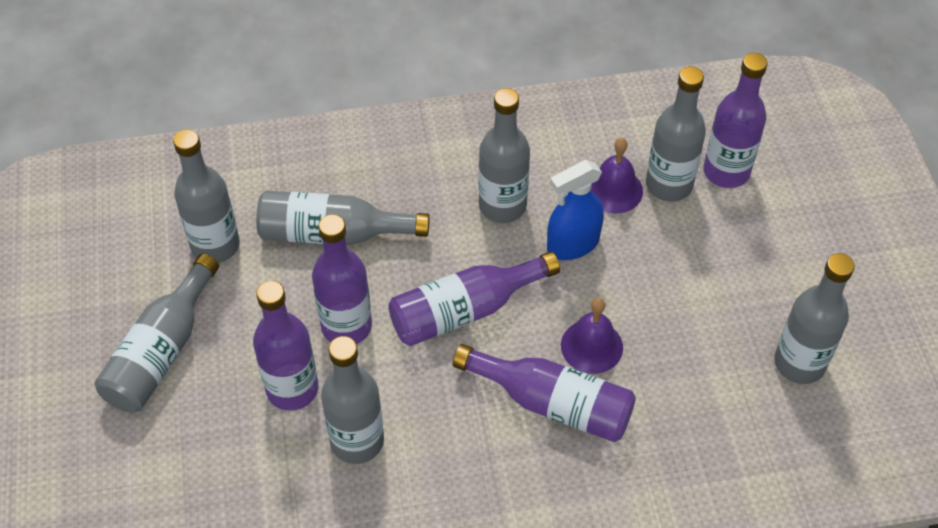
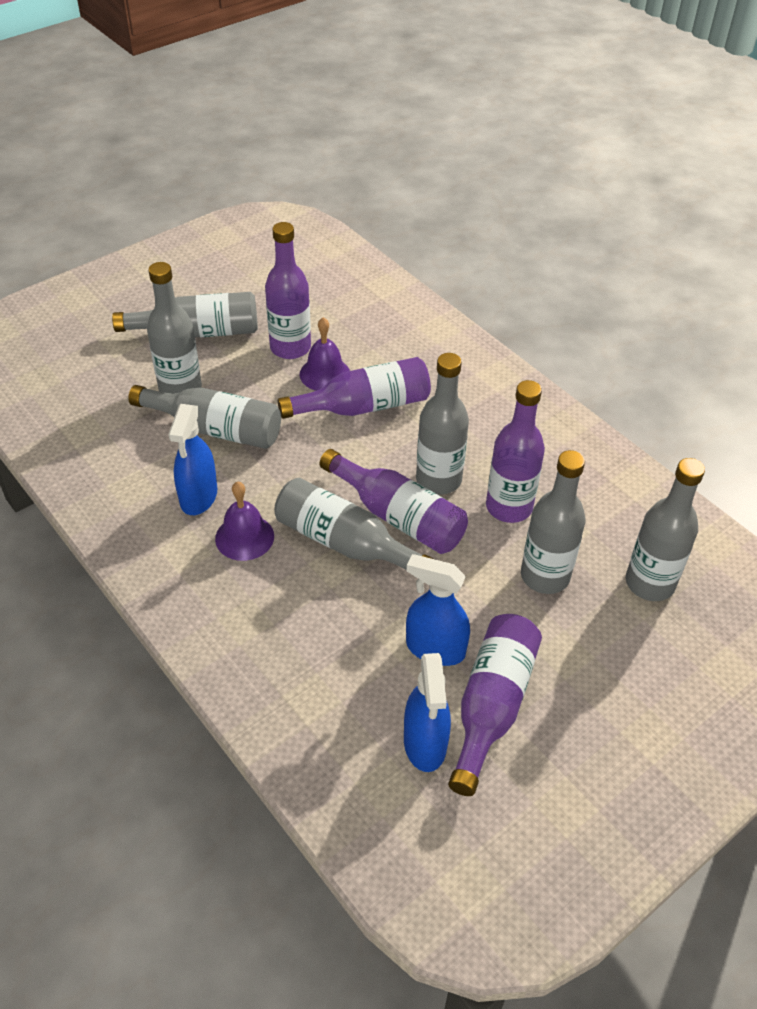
blue spray bottle: 1 -> 3

